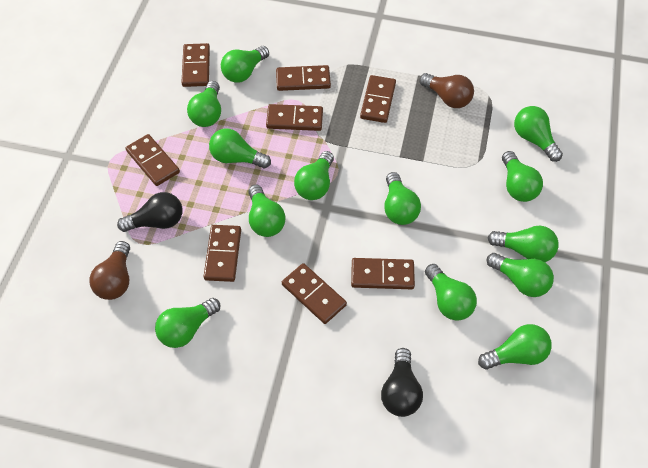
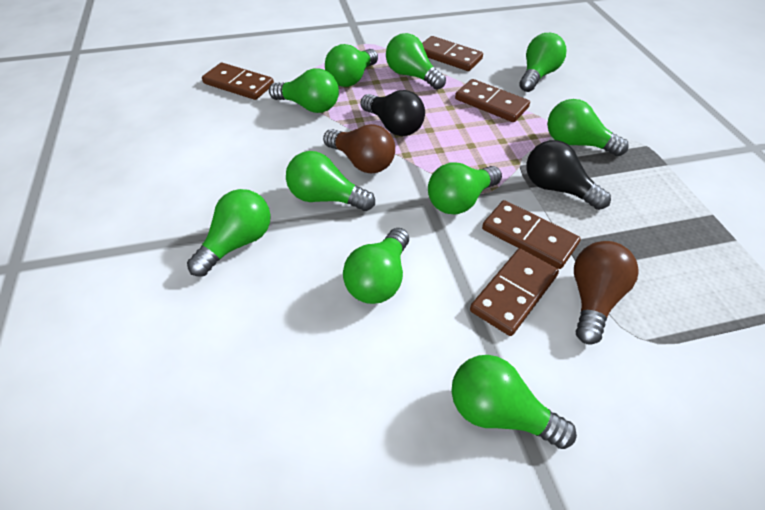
brown domino: 8 -> 5
green light bulb: 13 -> 10

